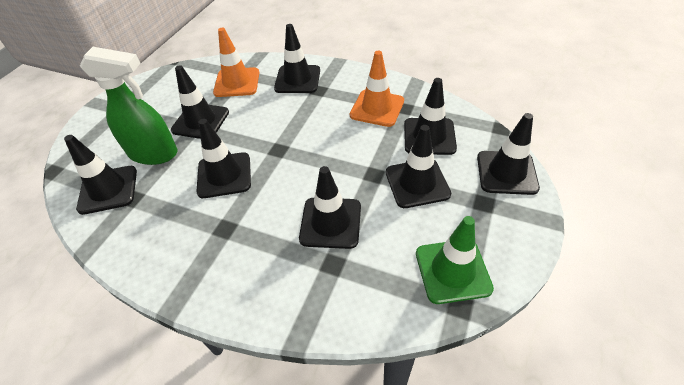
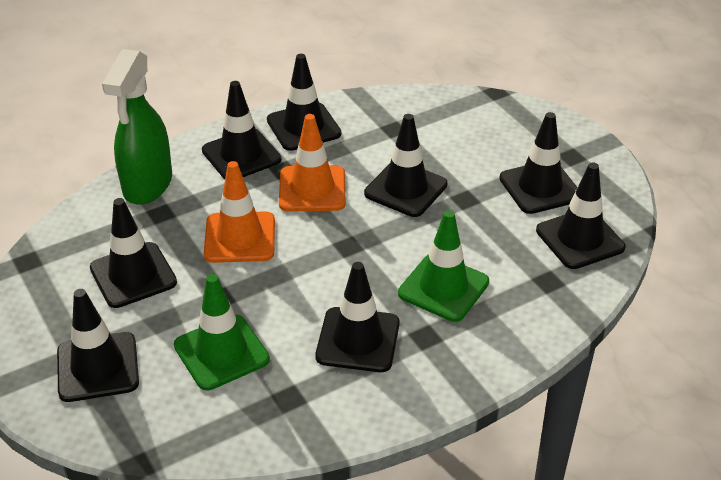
green traffic cone: 1 -> 2

